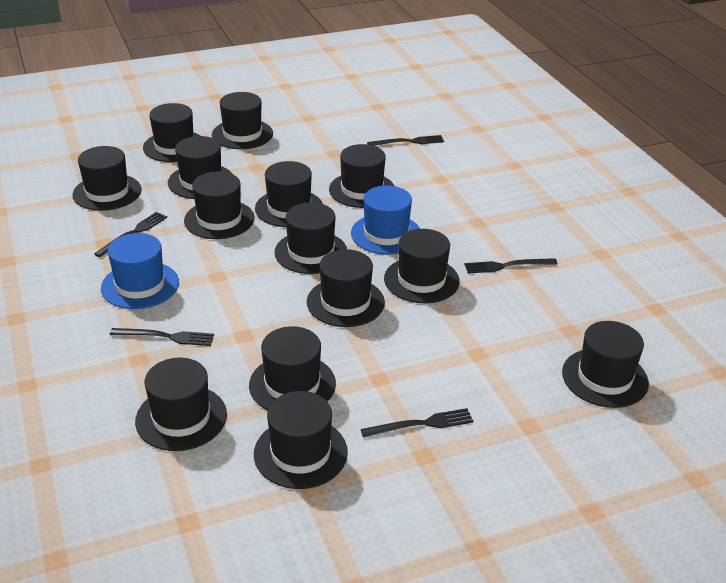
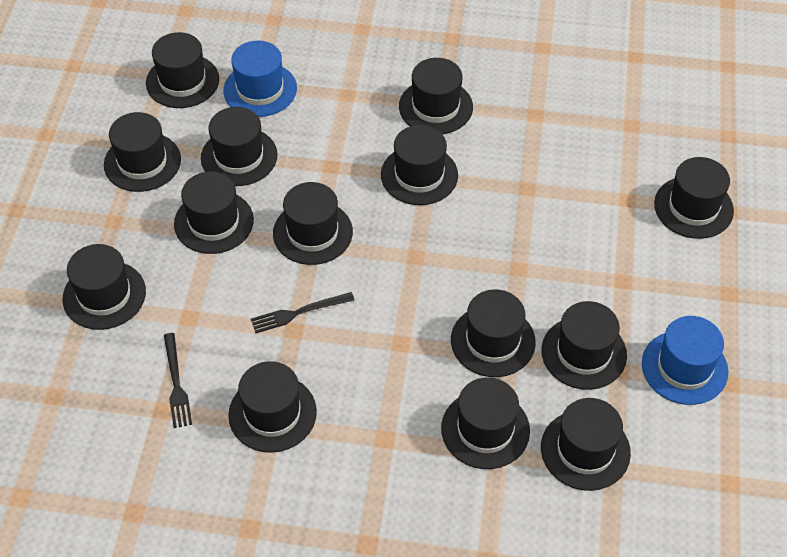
black fork: 5 -> 2

